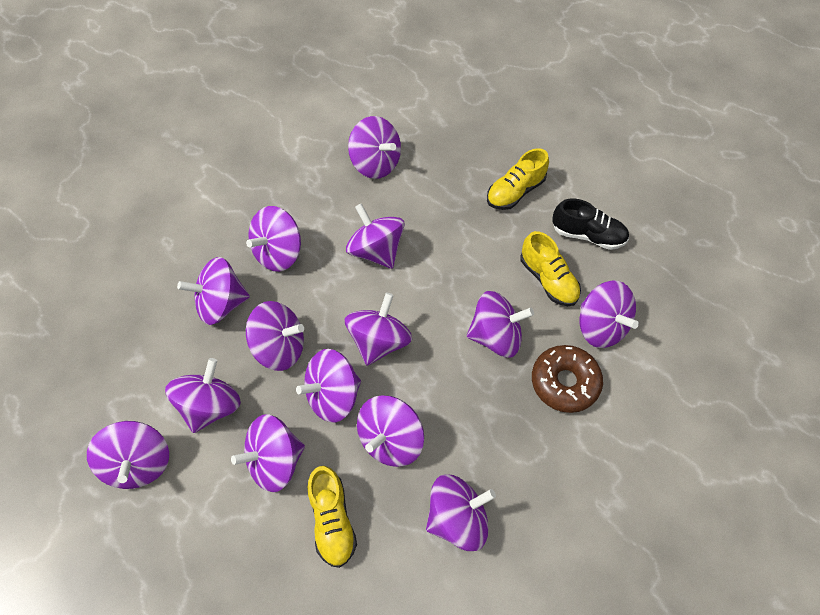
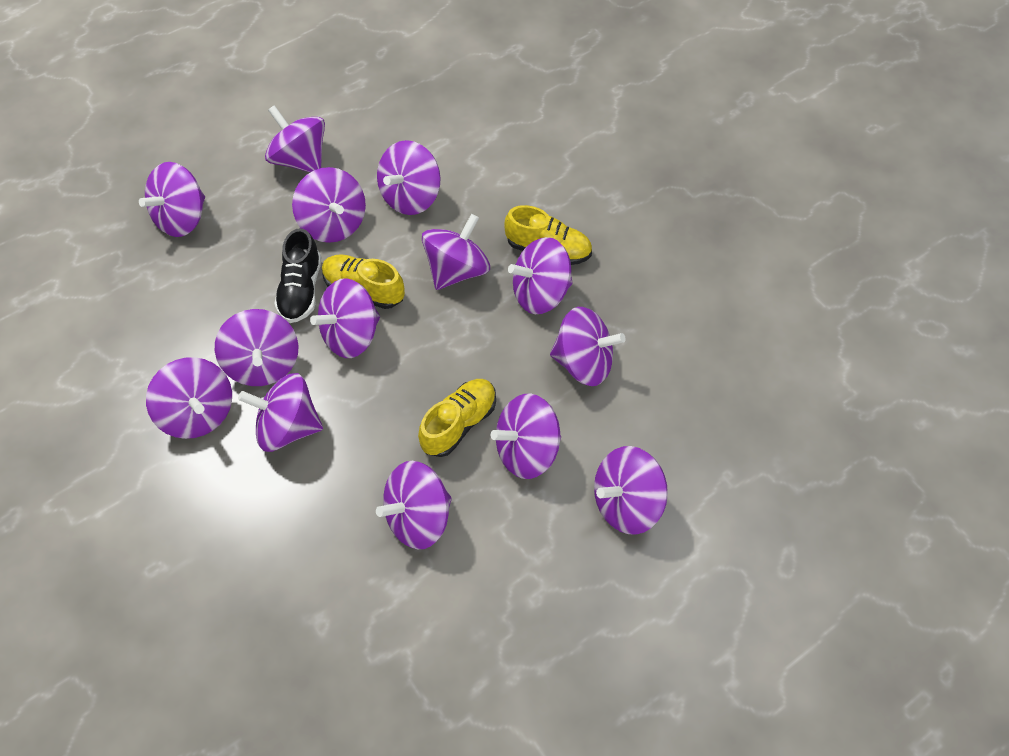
brown donut: 1 -> 0

